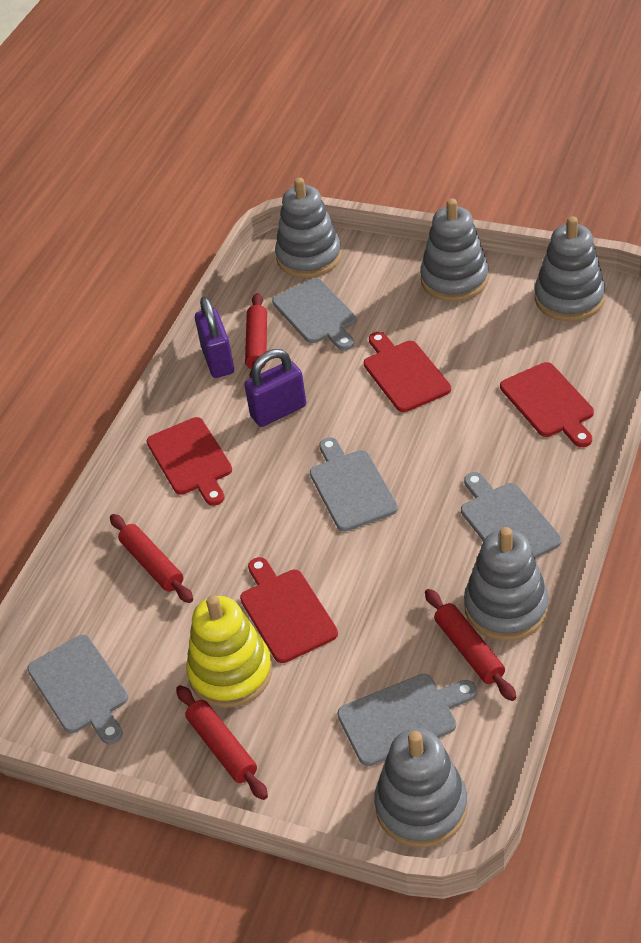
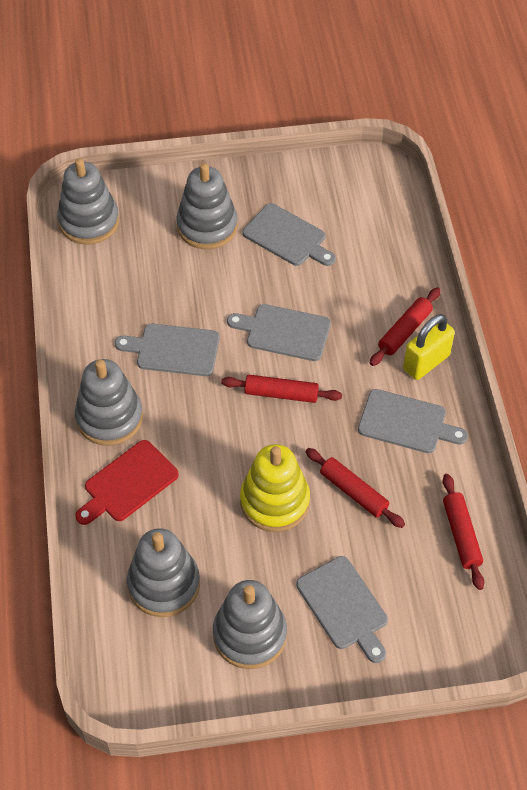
purple padlock: 2 -> 0
red cutting board: 4 -> 1
yellow padlock: 0 -> 1

